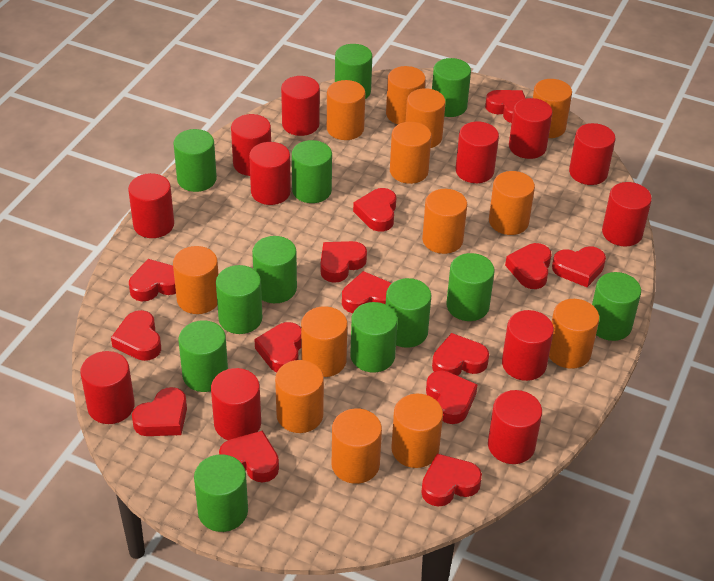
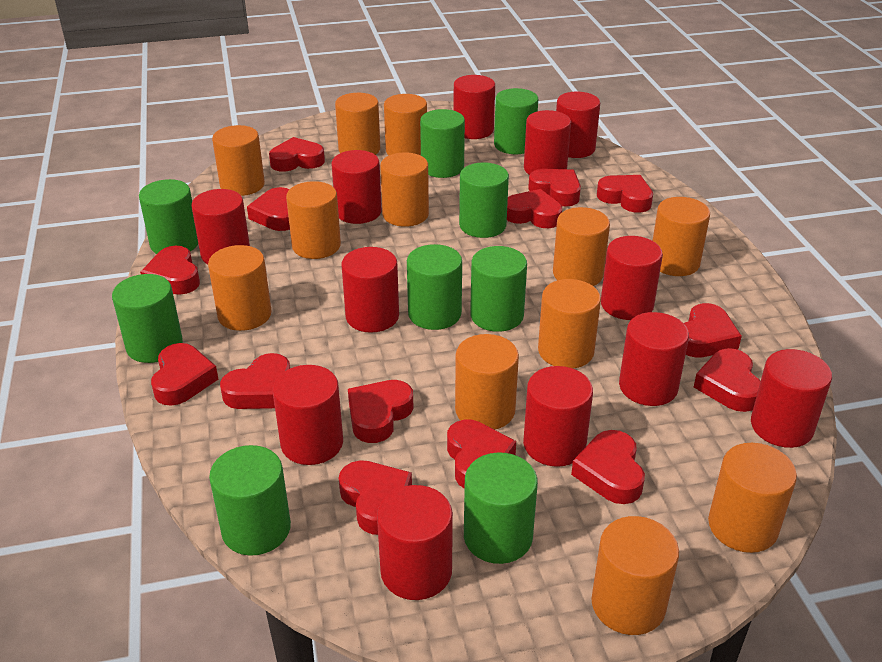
green cylinder: 12 -> 9
orange cylinder: 13 -> 12

